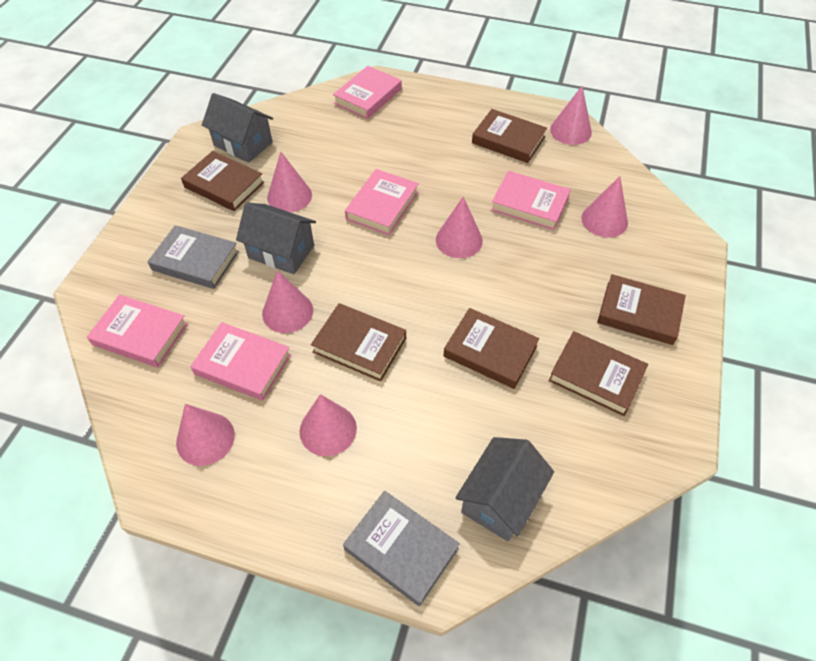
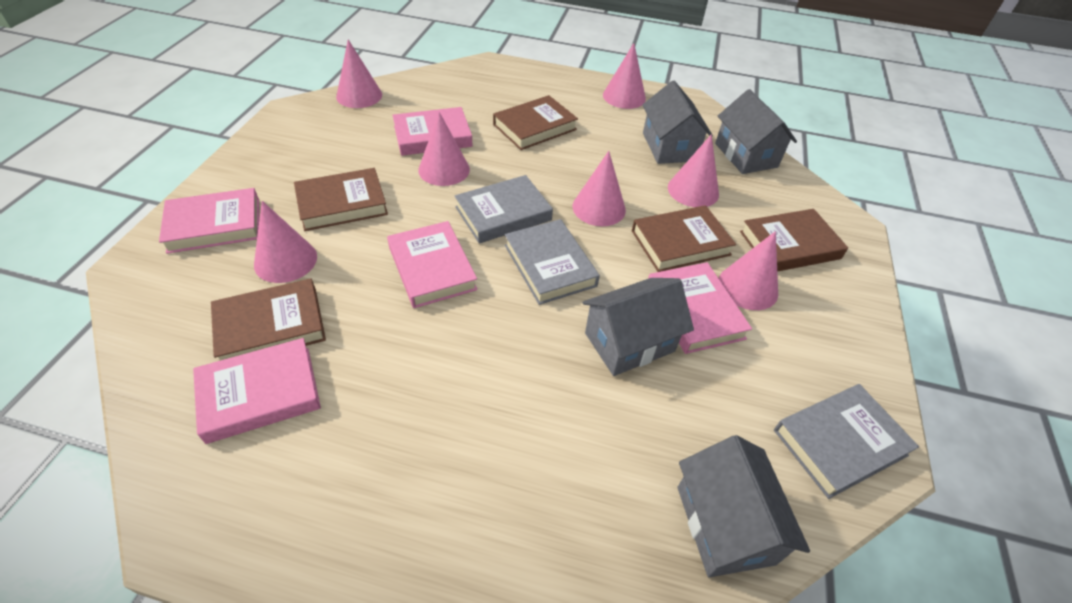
brown book: 6 -> 5
grey book: 2 -> 3
grey house: 3 -> 4

